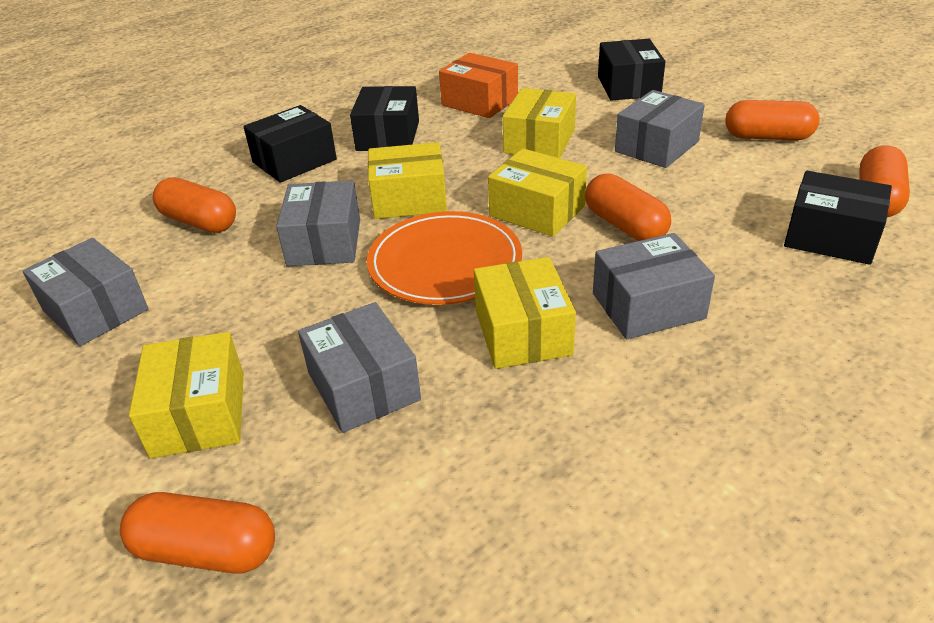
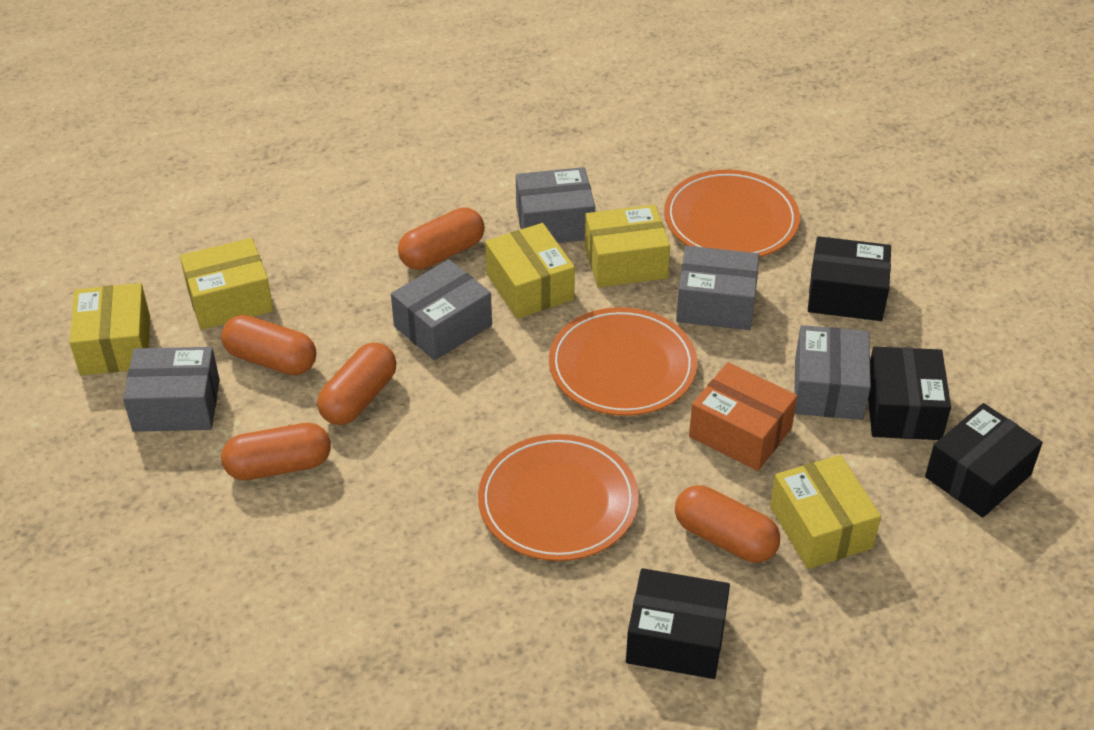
orange plate: 1 -> 3

